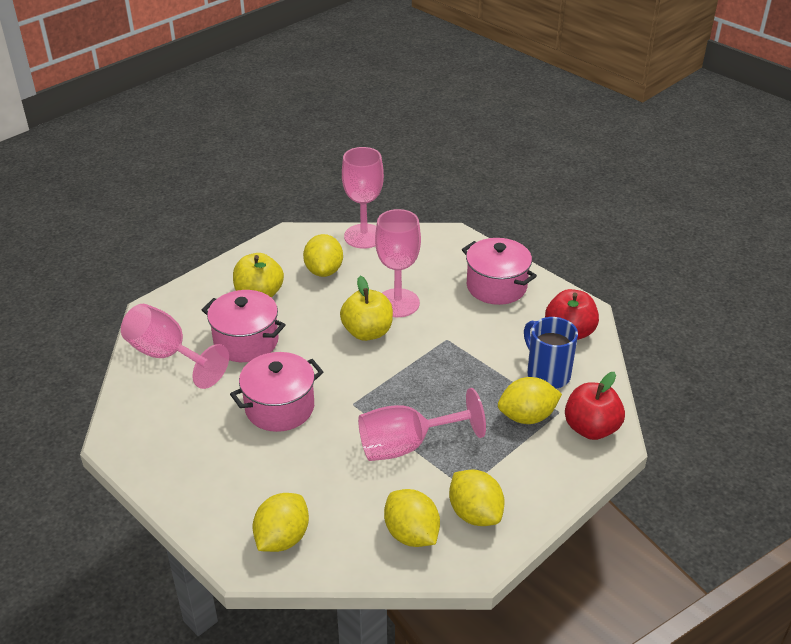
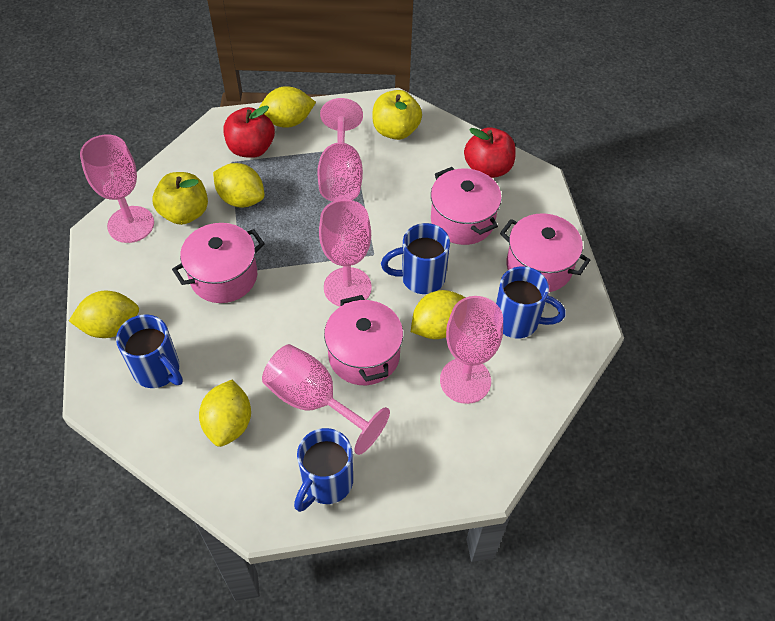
blue mug: 1 -> 4
pink goblet: 4 -> 5
pink pot: 3 -> 4

